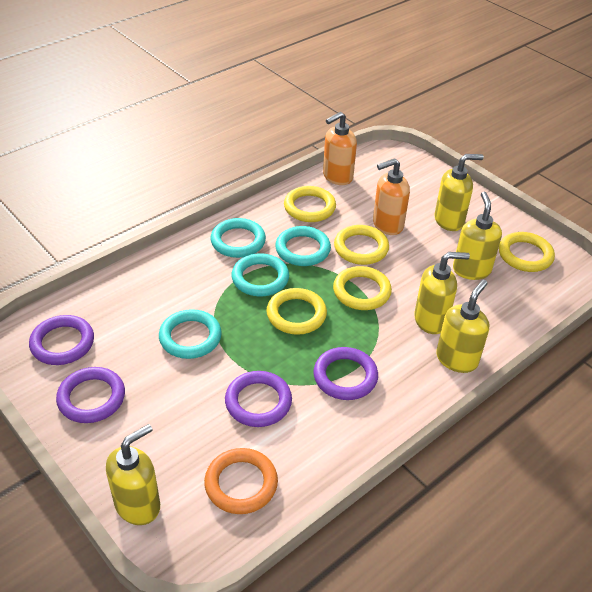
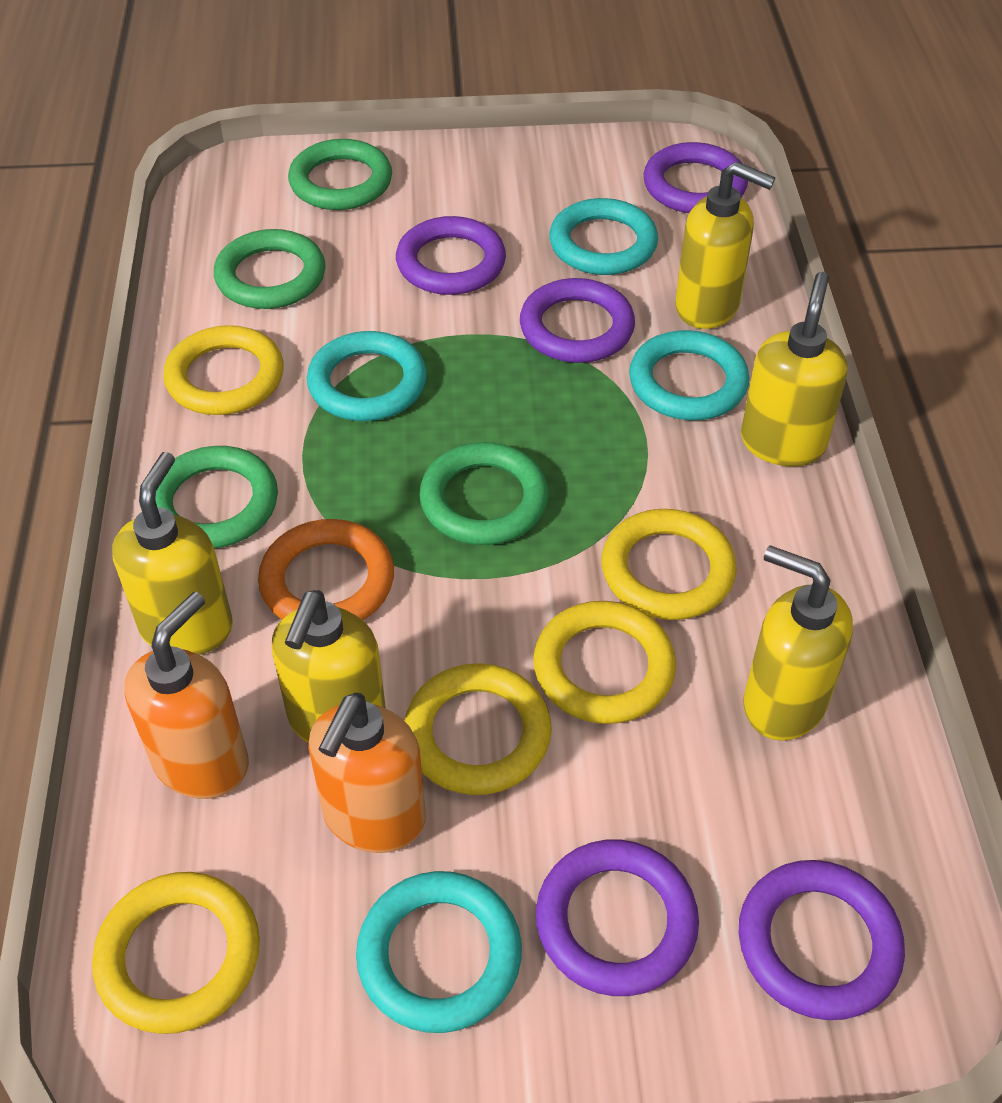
green ring: 0 -> 4
purple ring: 4 -> 5

